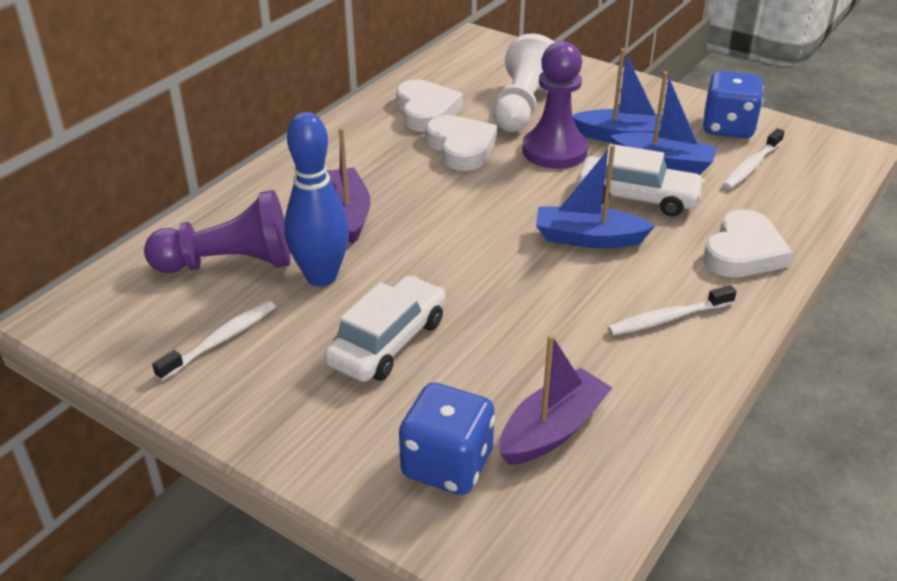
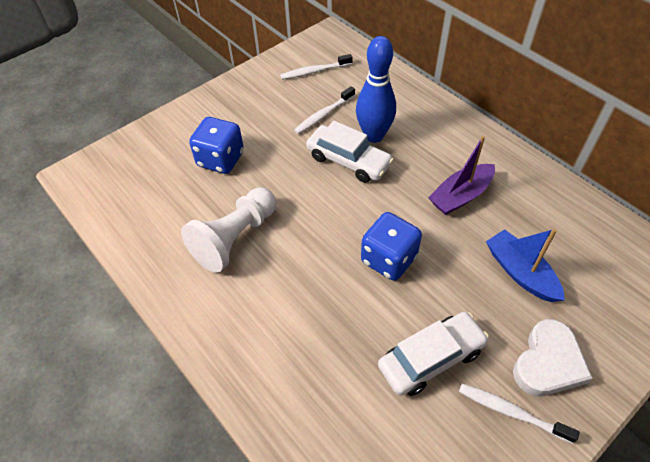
blue boat: 3 -> 1
purple boat: 2 -> 1
purple pawn: 2 -> 0
white heart: 3 -> 1

